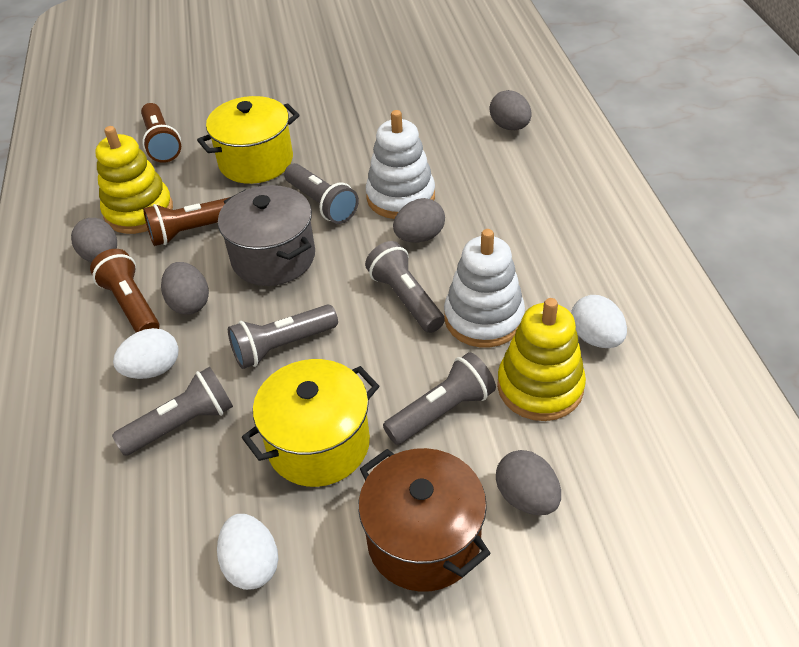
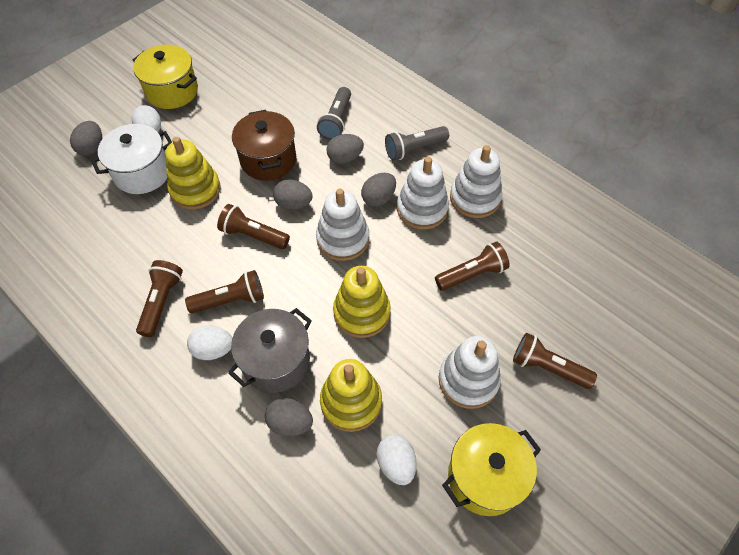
brown flashlight: 3 -> 5
grey flashlight: 5 -> 2
white pot: 0 -> 1
white stacking toy: 2 -> 4
yellow stacking toy: 2 -> 3

